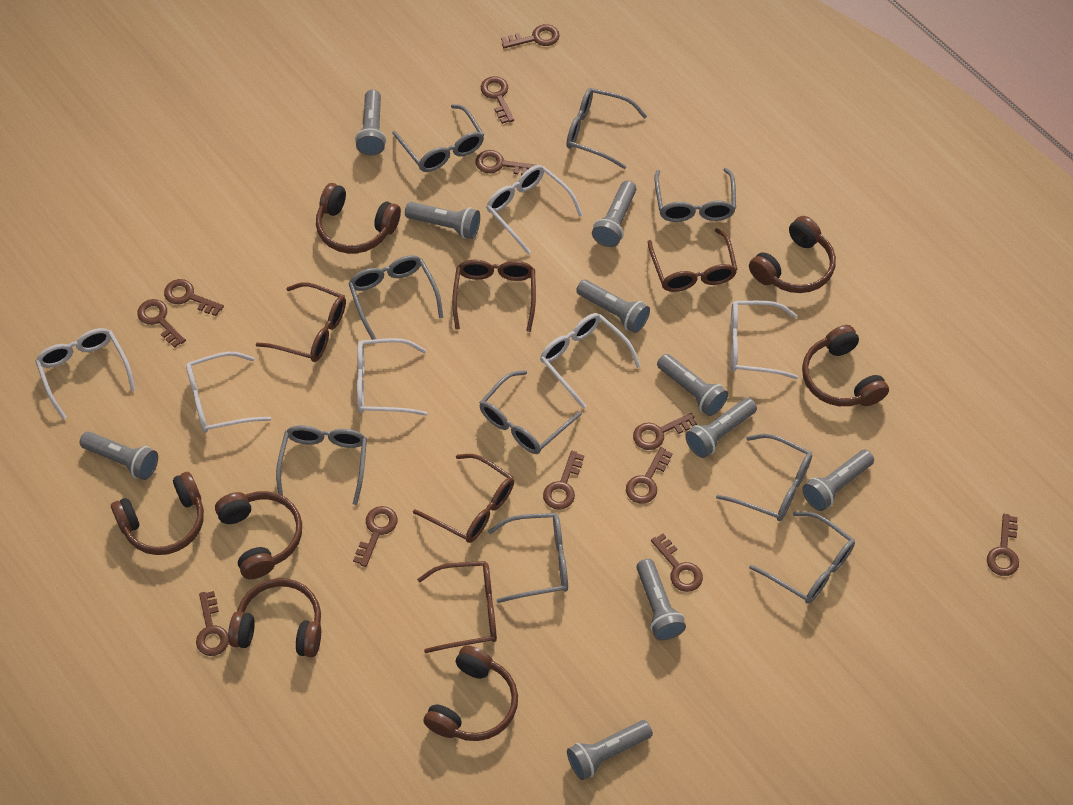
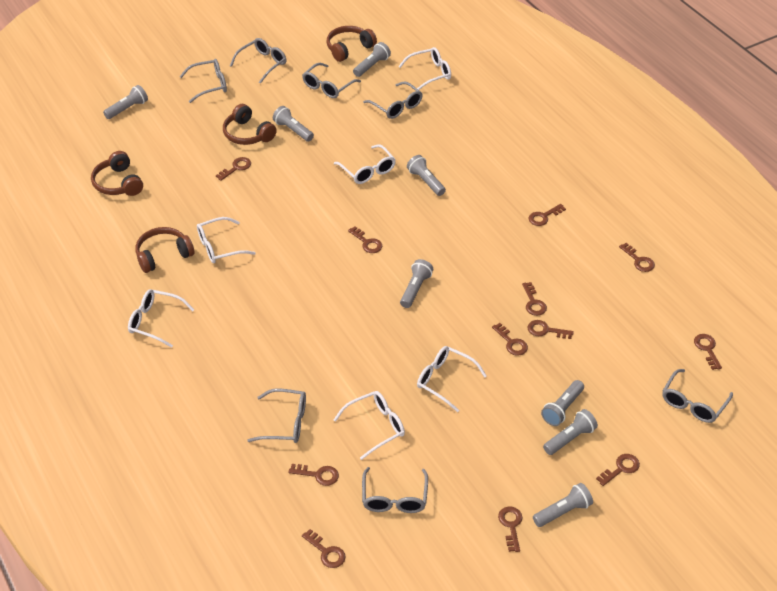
brown glasses: 5 -> 0
brown headphones: 7 -> 4
grey flashlight: 10 -> 8
grey glasses: 9 -> 7

